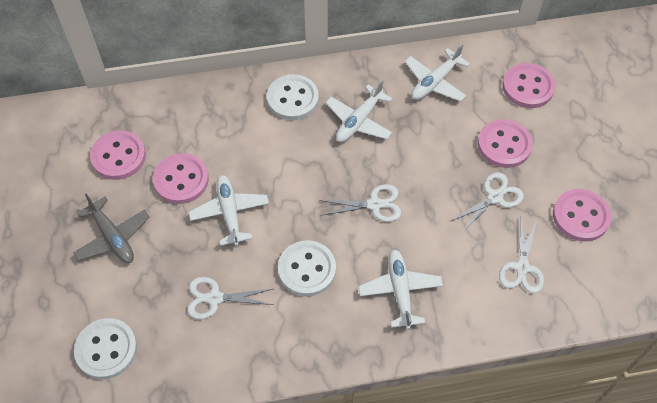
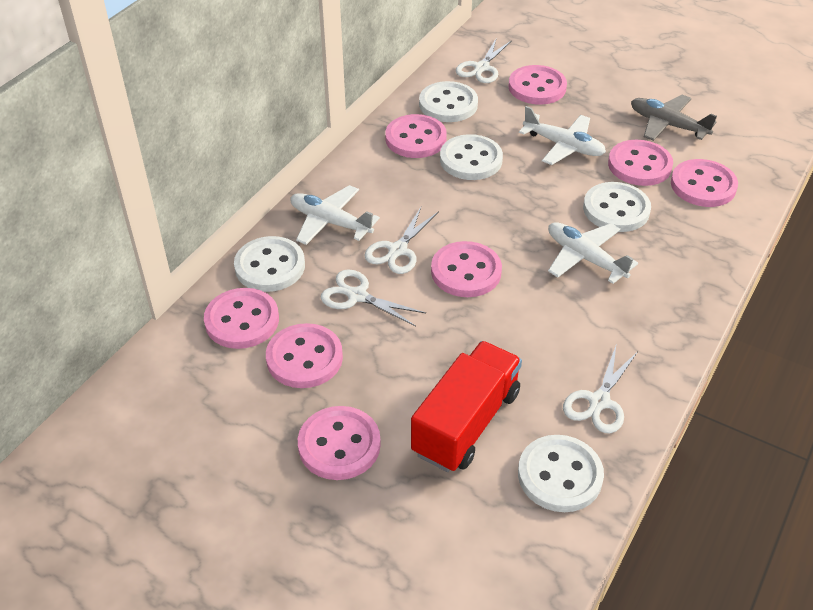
pink button: 5 -> 8
red truck: 0 -> 1
white button: 3 -> 5
white plane: 4 -> 3

